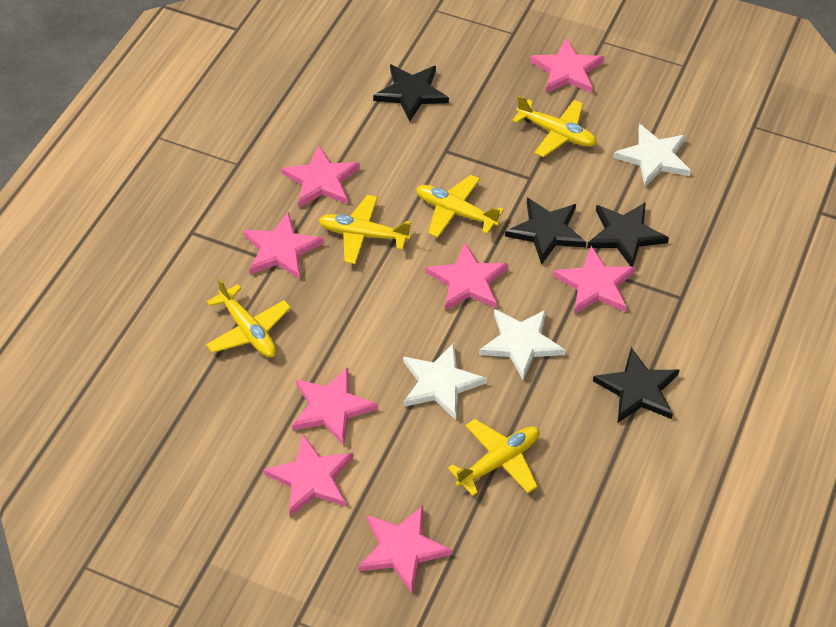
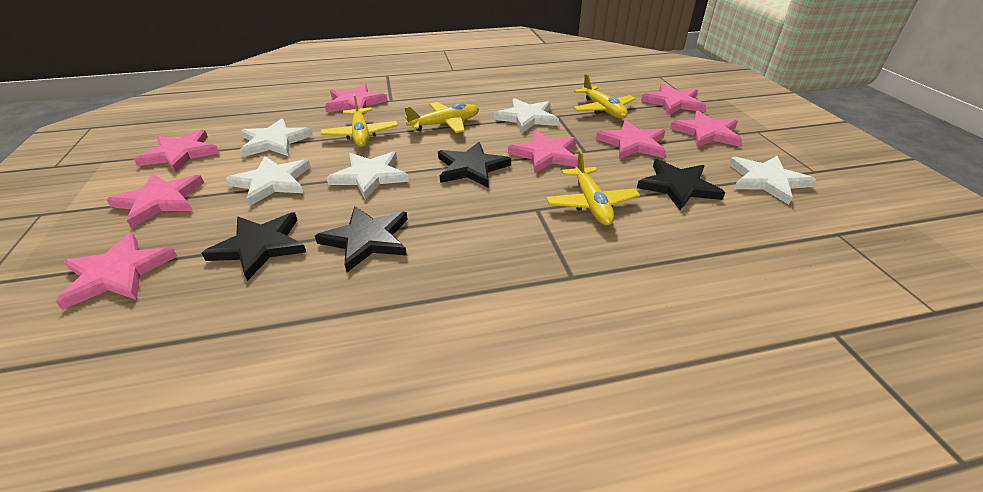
white star: 3 -> 5
yellow plane: 5 -> 4

